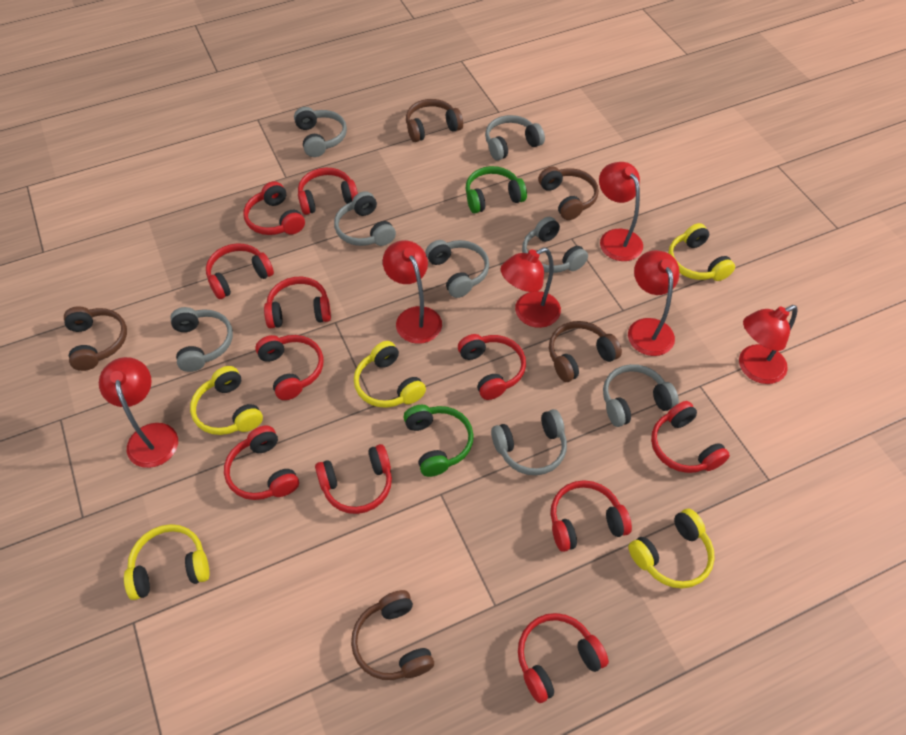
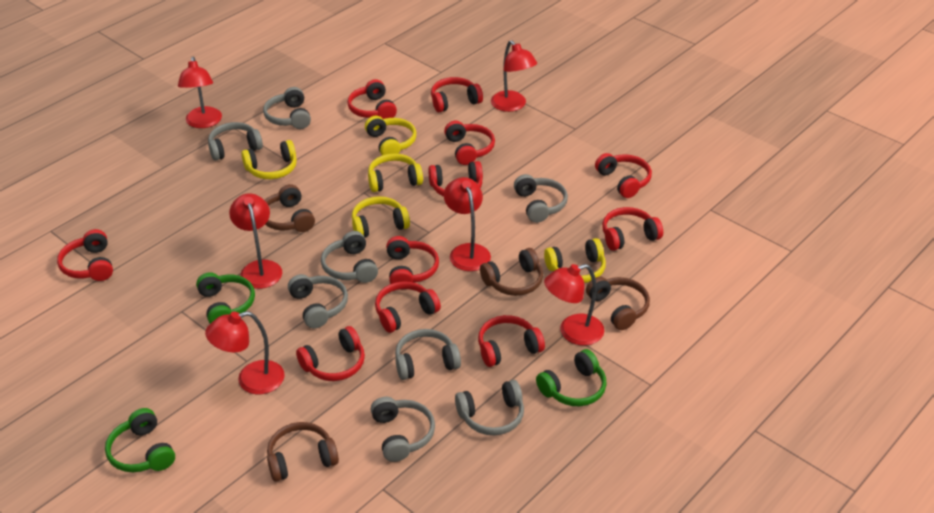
brown headphones: 5 -> 4
green headphones: 2 -> 3

